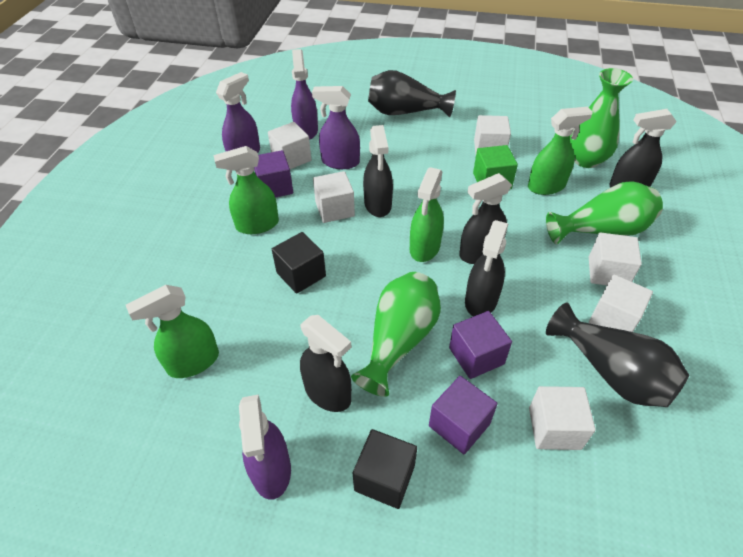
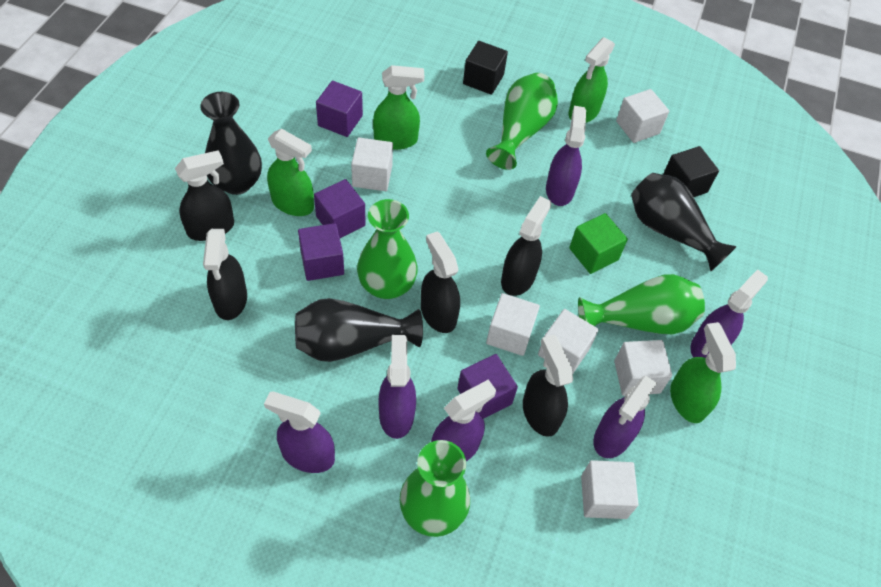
black vase: 2 -> 3
green vase: 3 -> 4
purple cube: 3 -> 4
purple spray bottle: 4 -> 6

